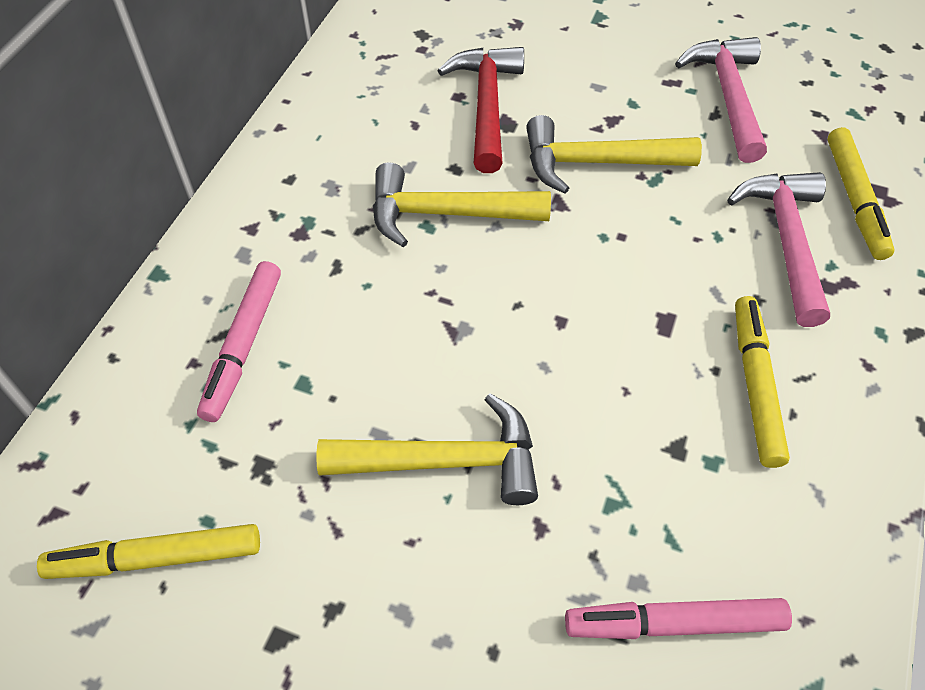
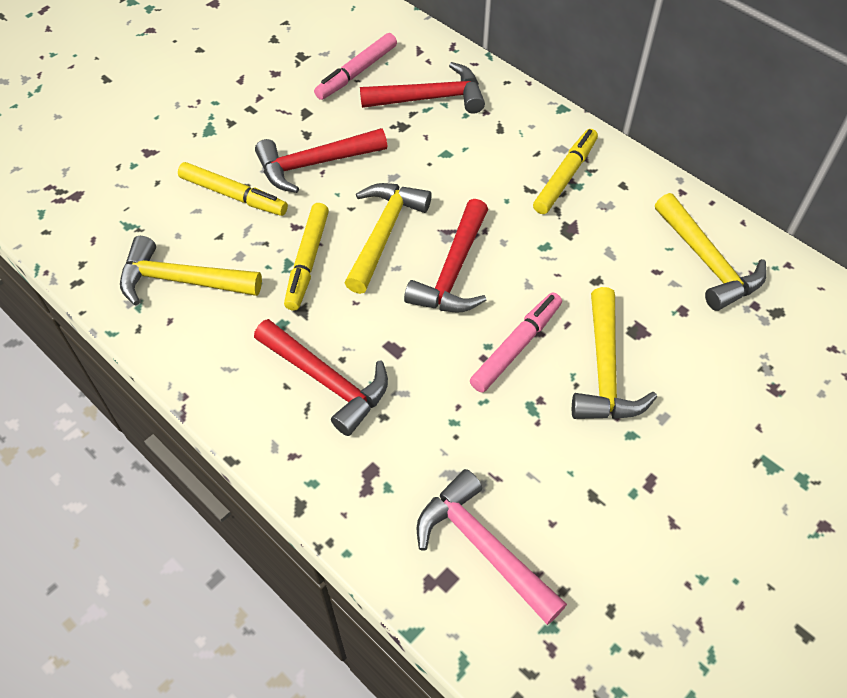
pink hammer: 2 -> 1
red hammer: 1 -> 4
yellow hammer: 3 -> 4

